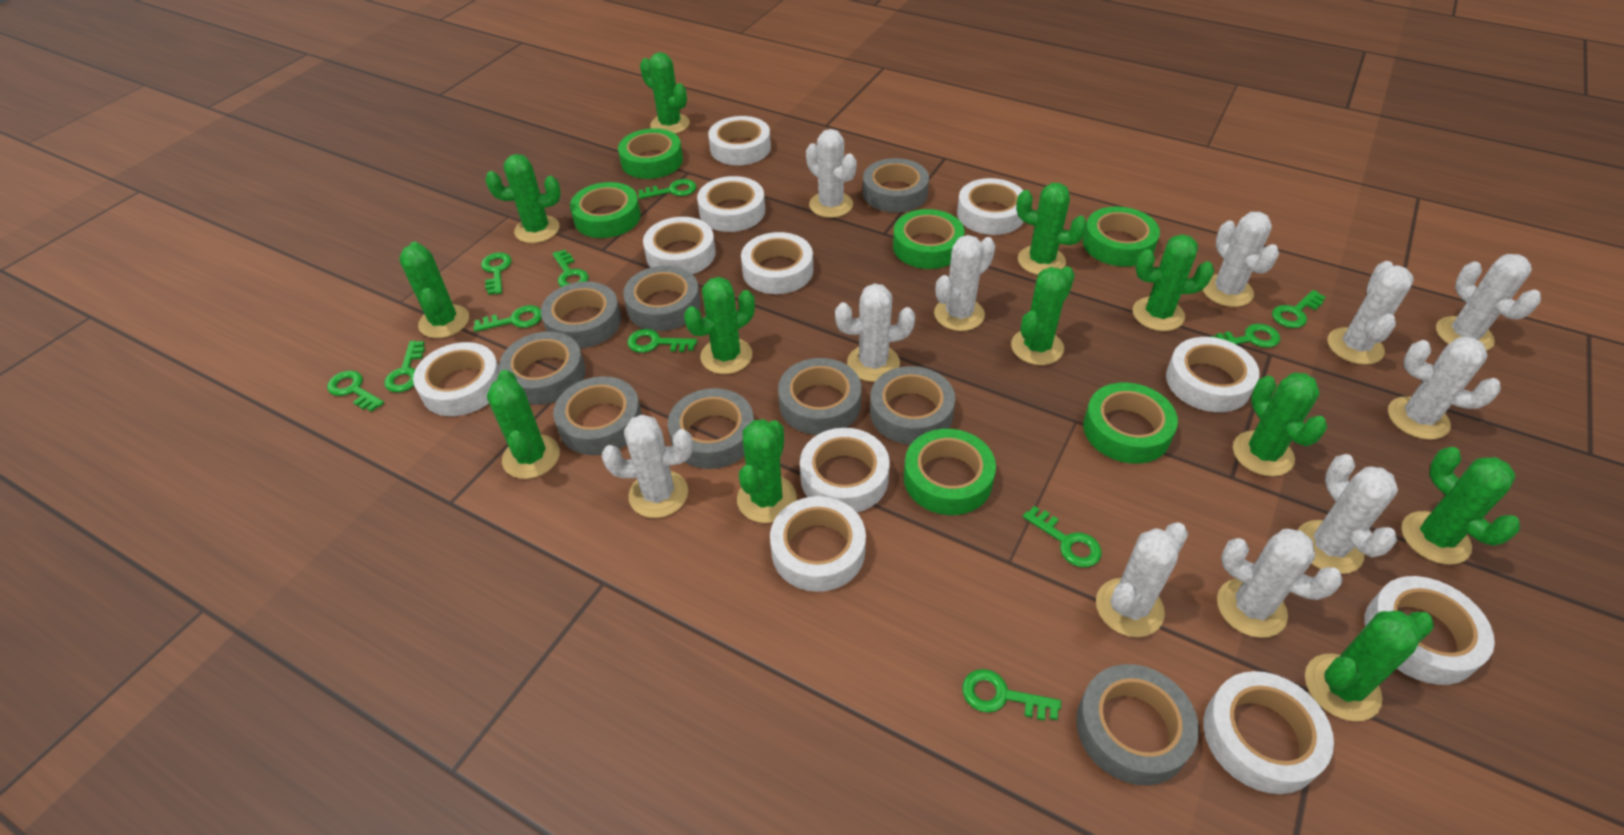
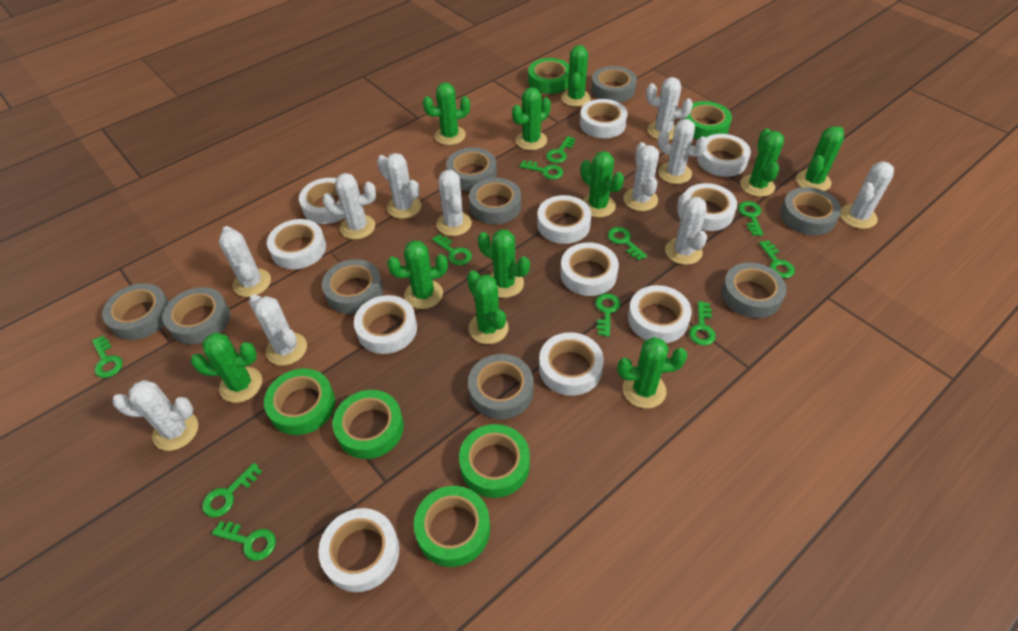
green cactus: 12 -> 11

